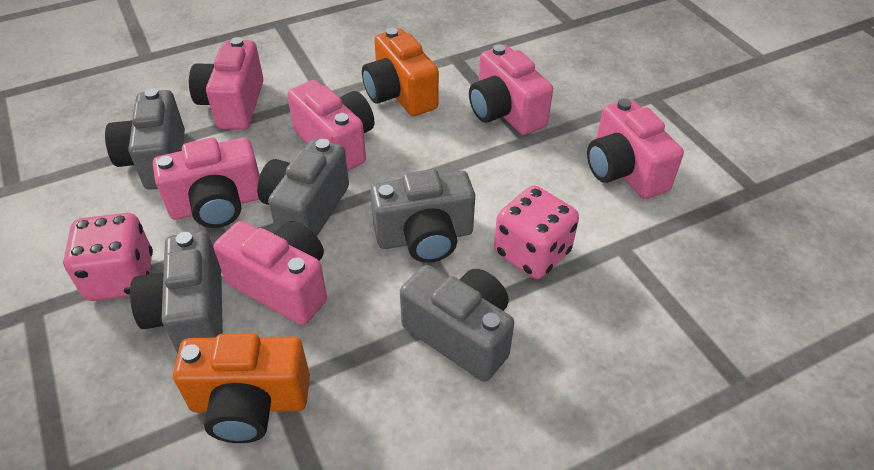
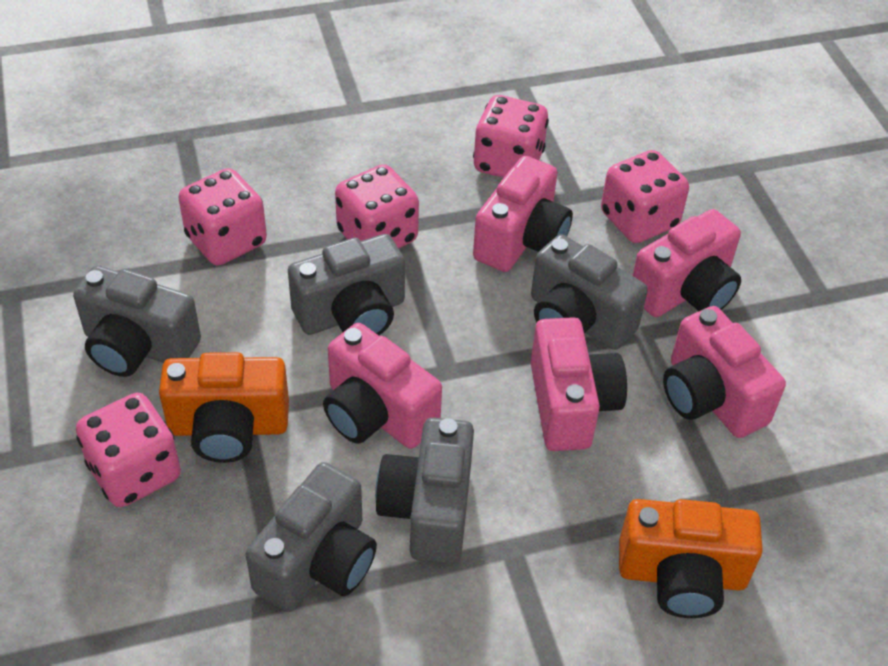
pink camera: 6 -> 5
pink dice: 2 -> 5

